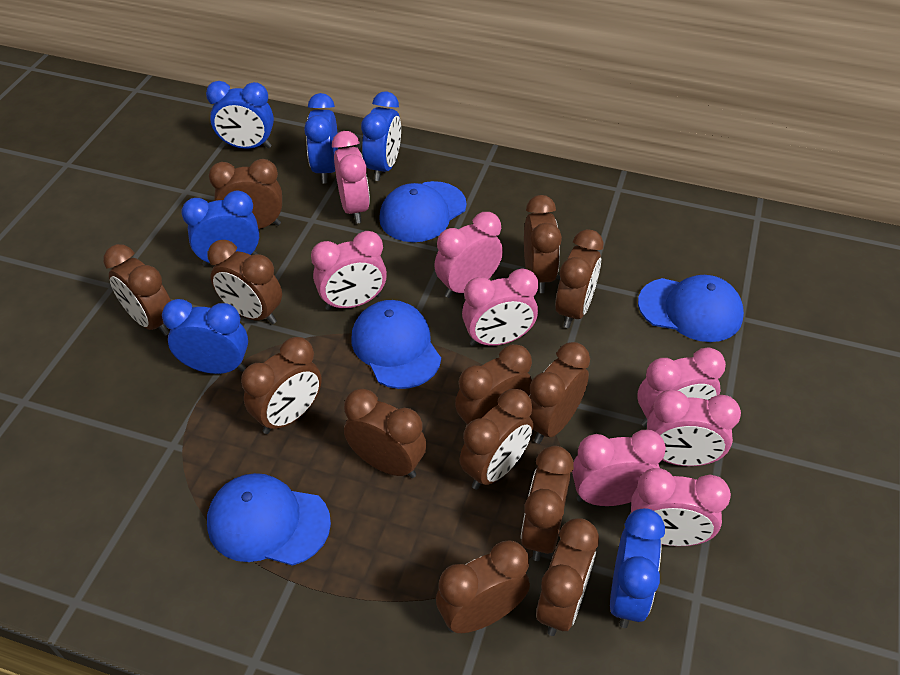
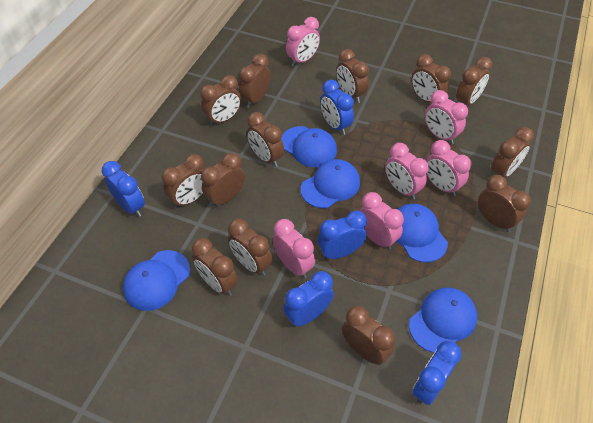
blue cap: 4 -> 5
blue clock: 6 -> 5
pink clock: 8 -> 6

